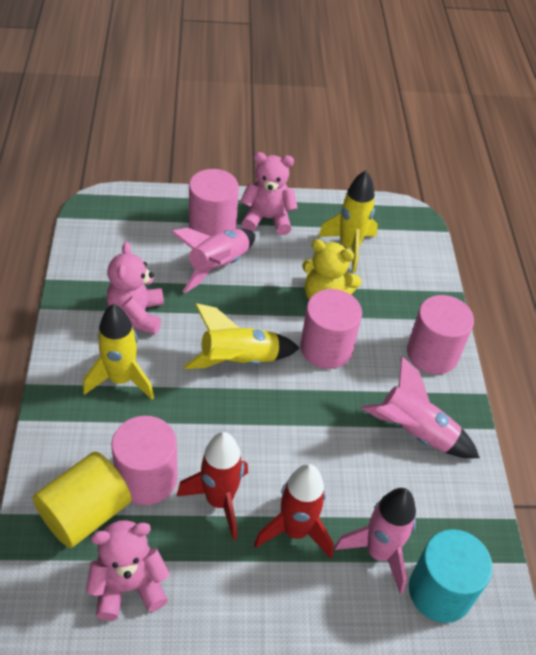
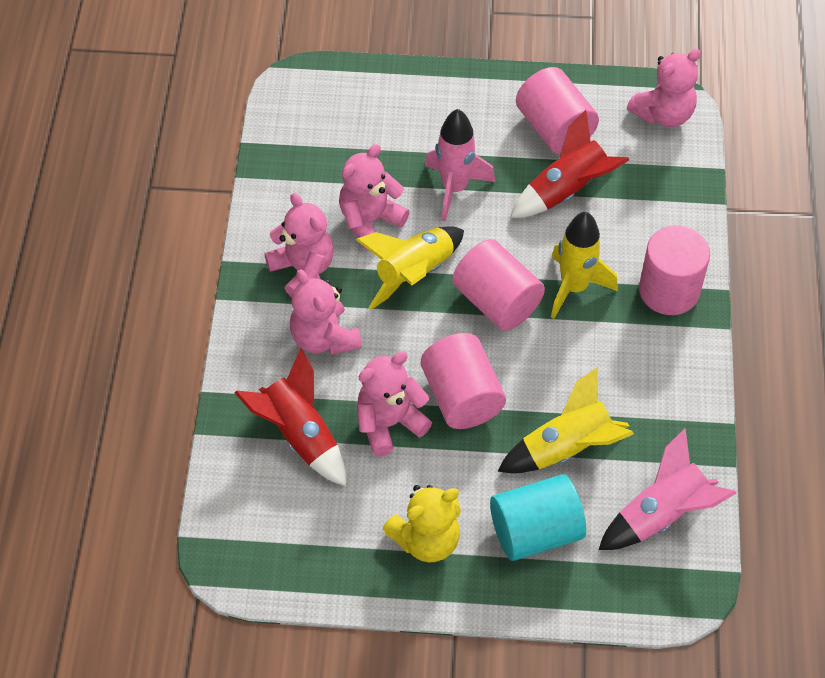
pink rocket: 3 -> 2
pink teddy bear: 3 -> 5
yellow cylinder: 1 -> 0

